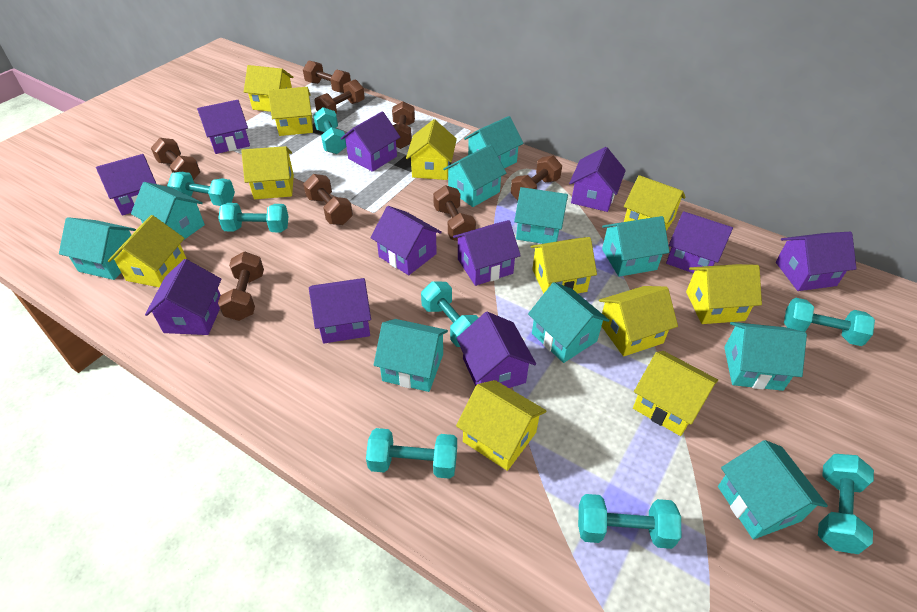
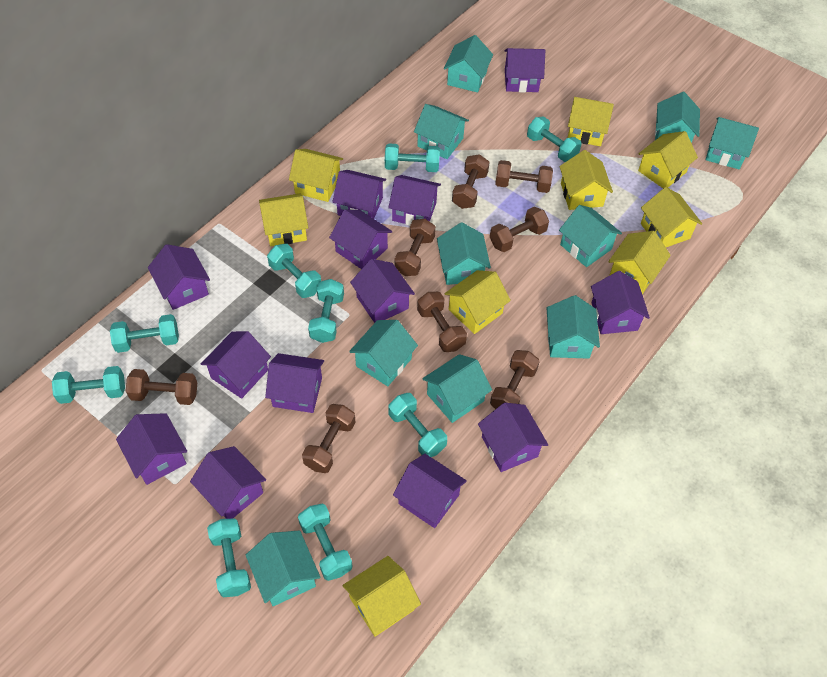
purple house: 11 -> 13
turquoise dumbbell: 8 -> 9
yellow house: 11 -> 9

